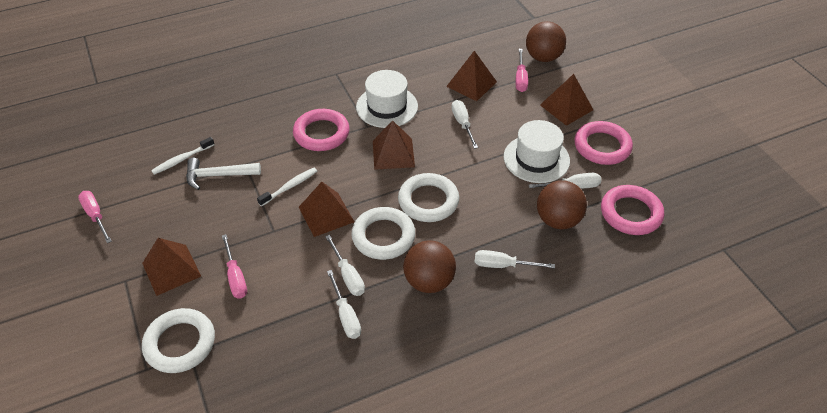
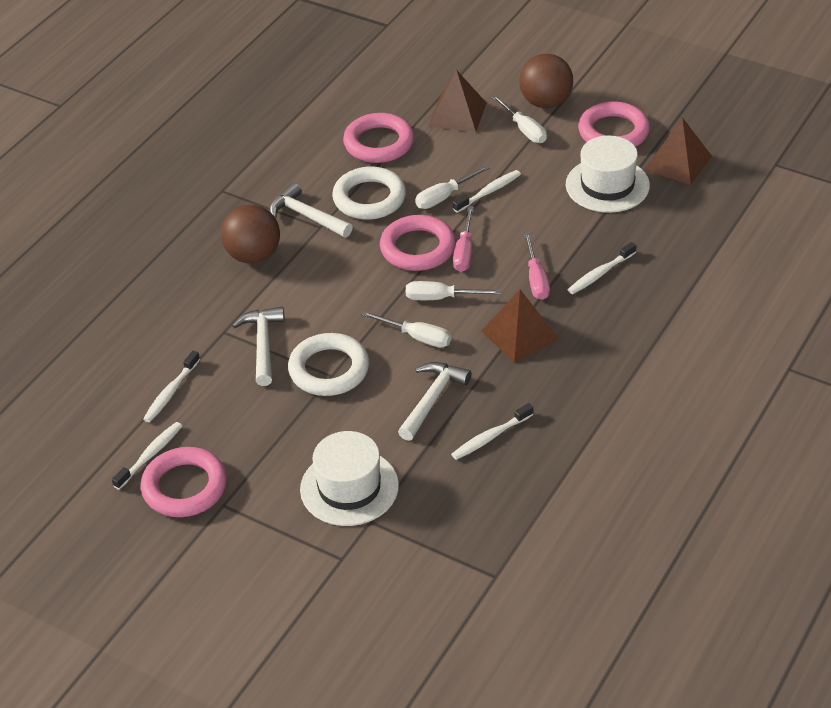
brown ball: 3 -> 2
brown pyramid: 5 -> 3
pink ring: 3 -> 4
pink screwdriver: 3 -> 2
white hammer: 1 -> 3
white ring: 3 -> 2
white screwdriver: 5 -> 4
white toothbrush: 2 -> 5

